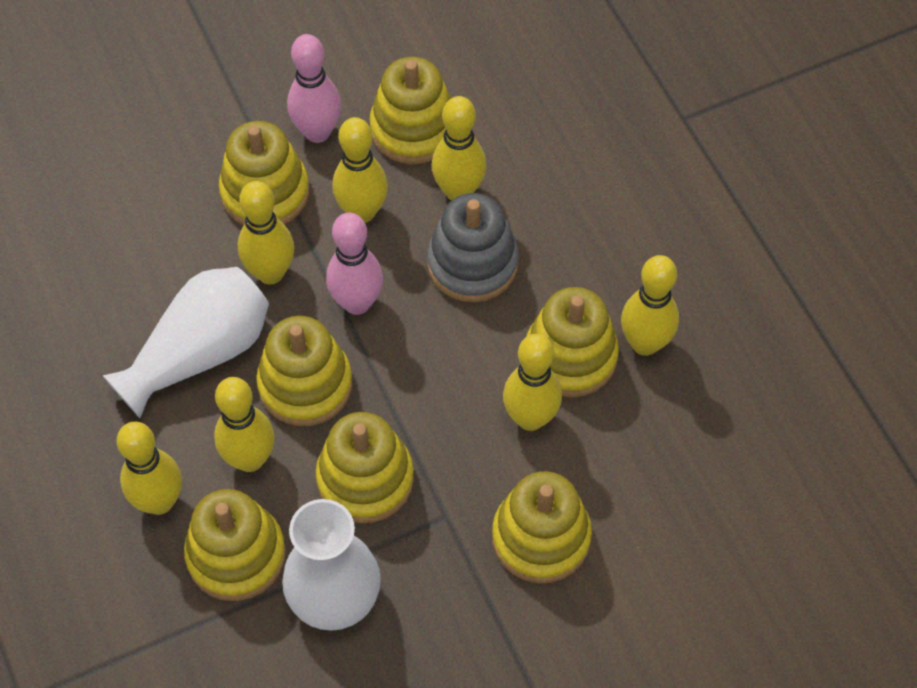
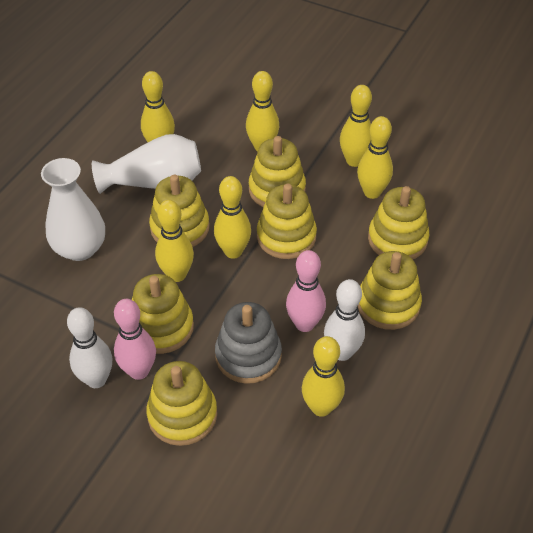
white bowling pin: 0 -> 2

